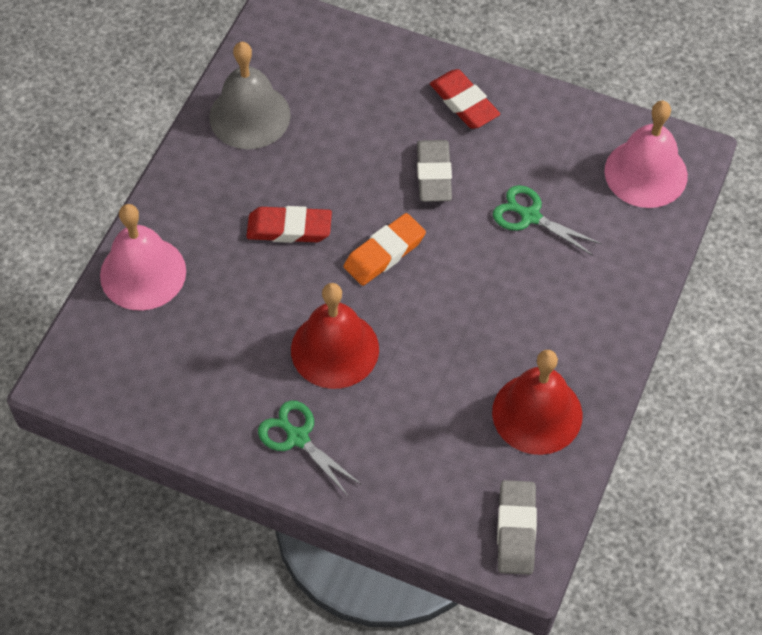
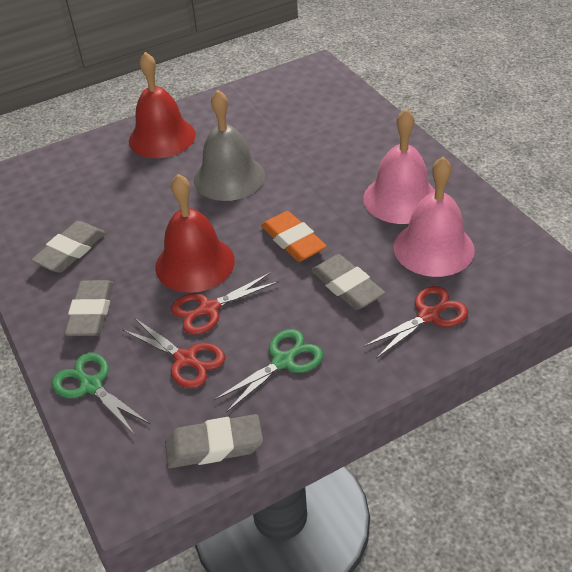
grey eraser: 2 -> 4
red eraser: 2 -> 0
red scissors: 0 -> 3

